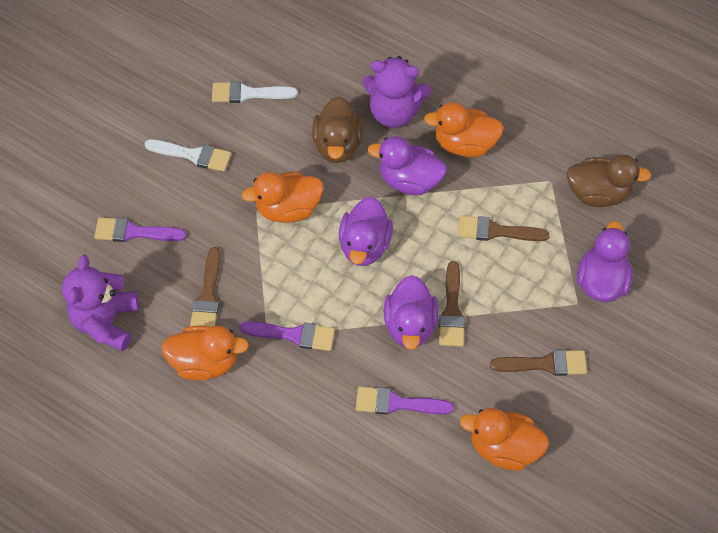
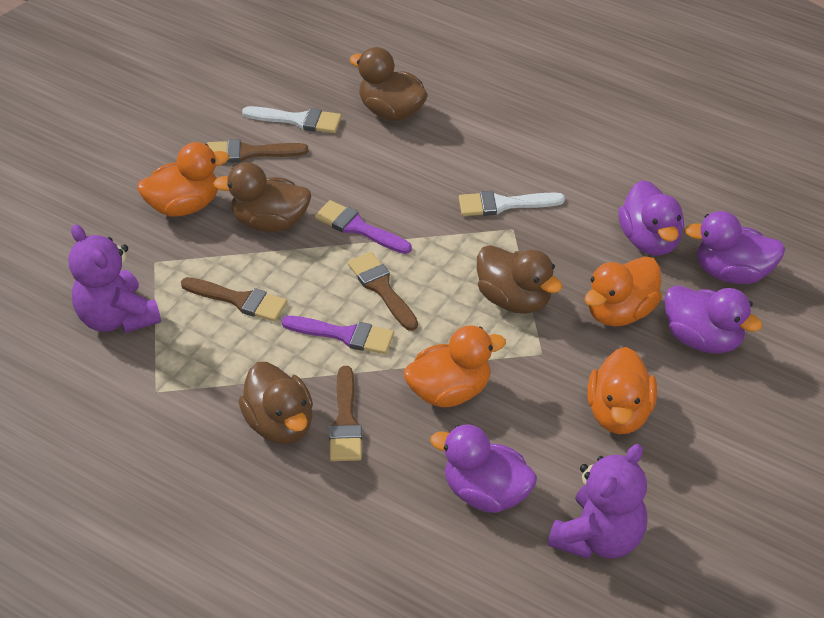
brown duck: 2 -> 4
purple brush: 3 -> 2

